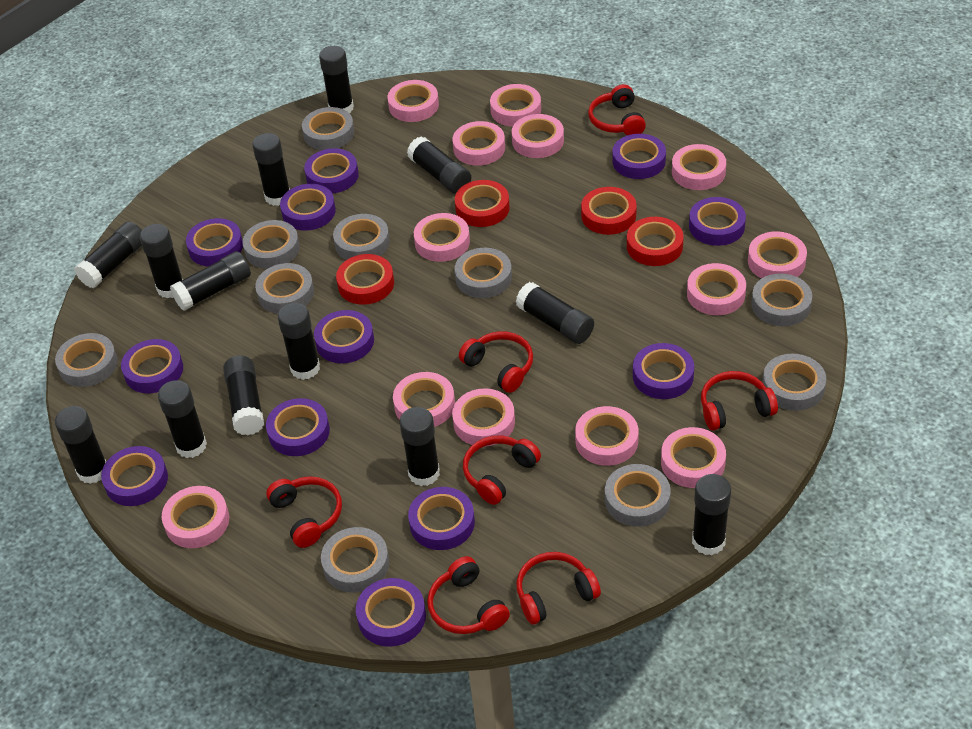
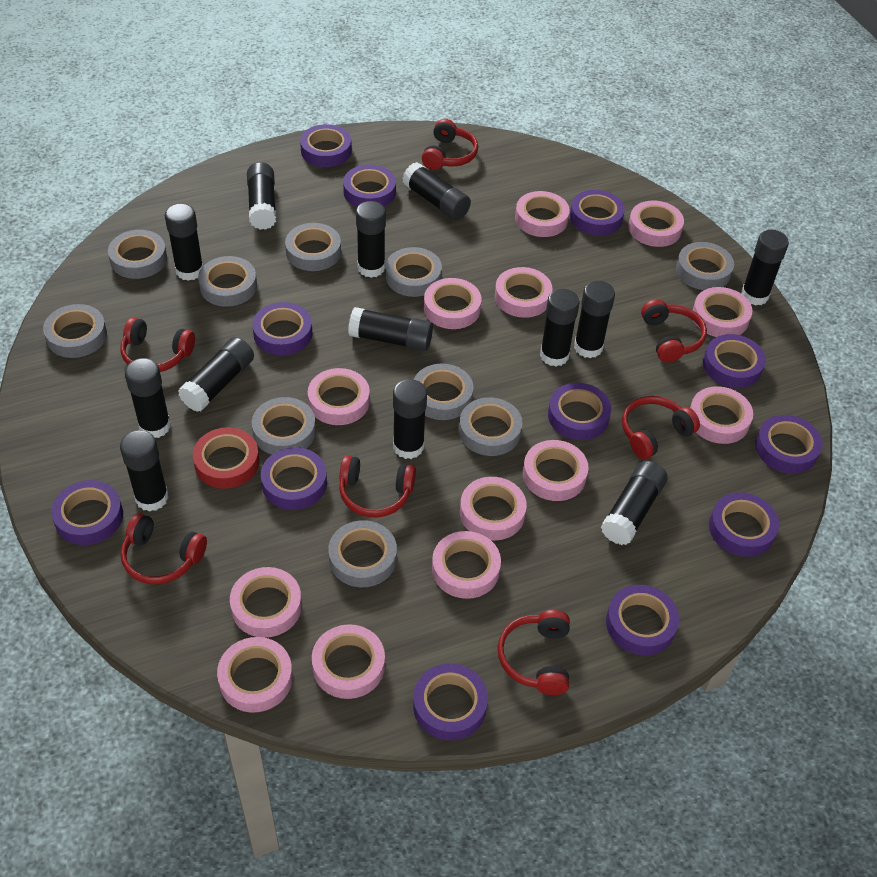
red tape: 4 -> 1

